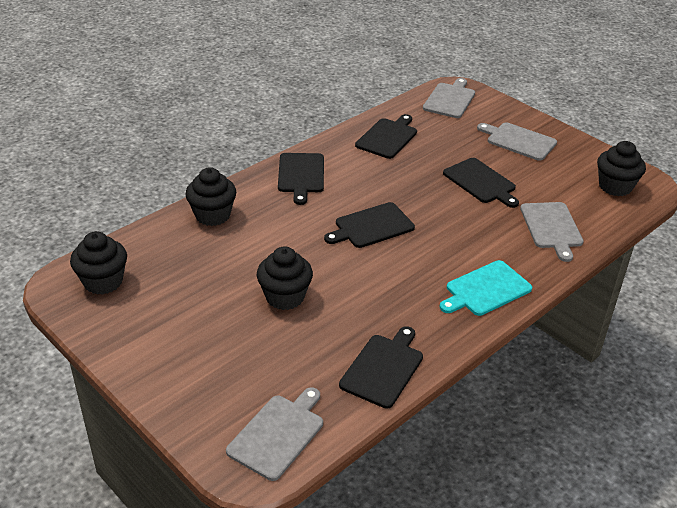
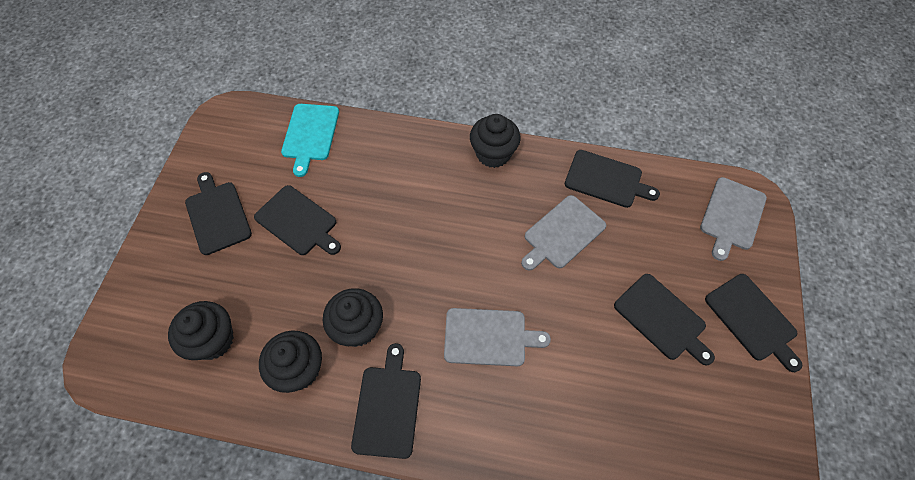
black cutting board: 5 -> 6
grey cutting board: 4 -> 3

